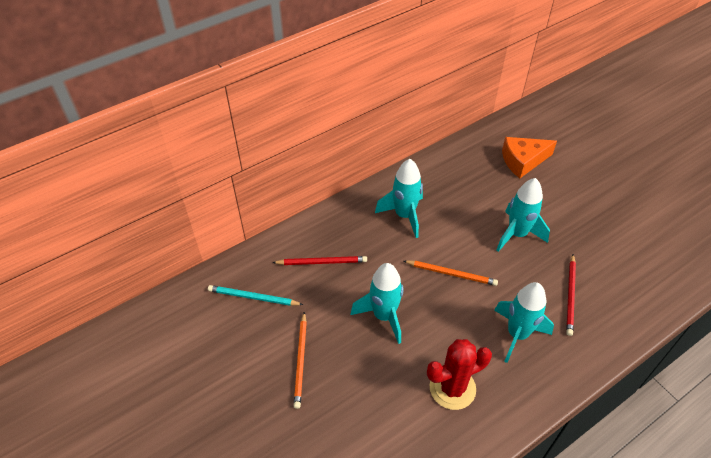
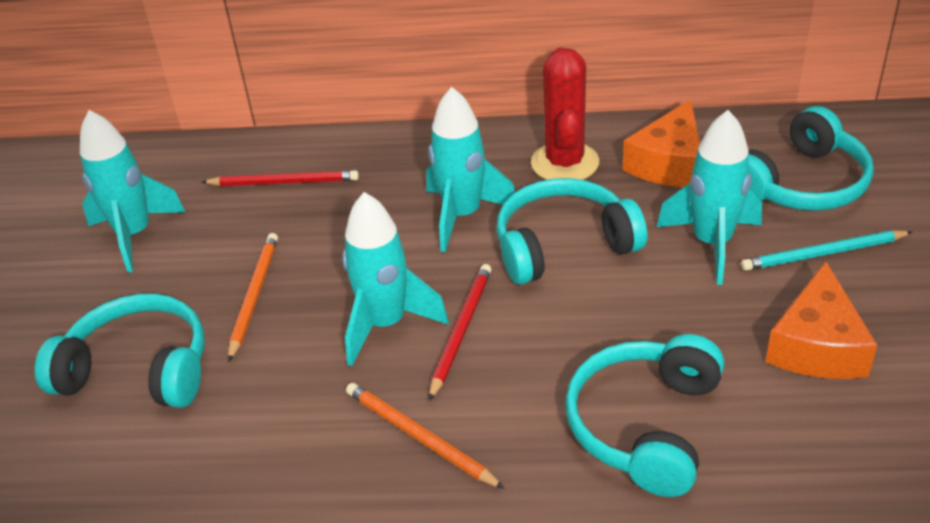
orange cheese: 1 -> 2
turquoise headphones: 0 -> 4

